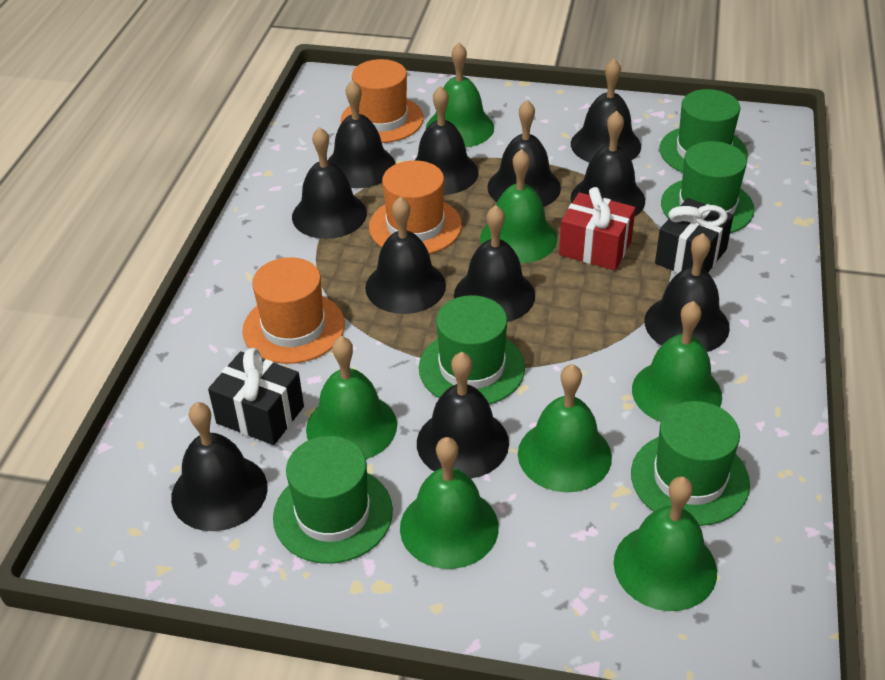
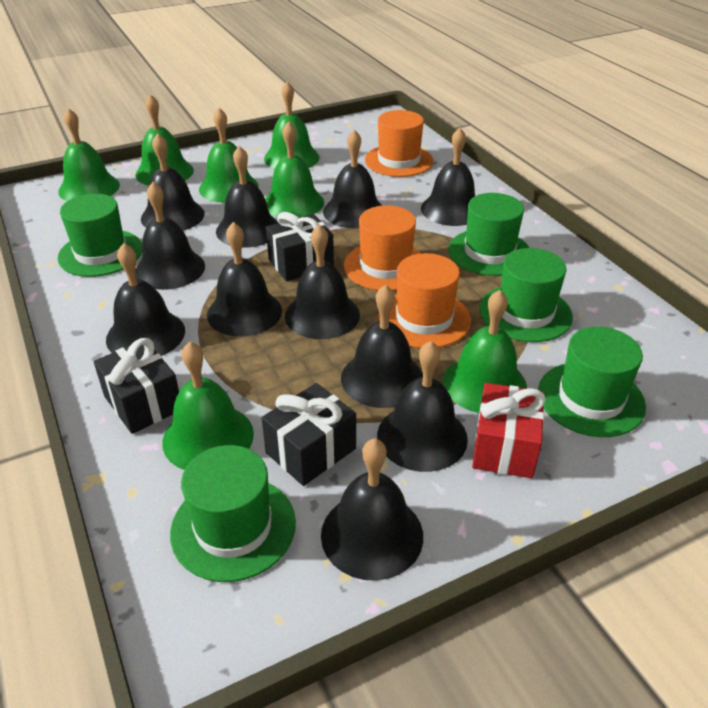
black gift: 2 -> 3

